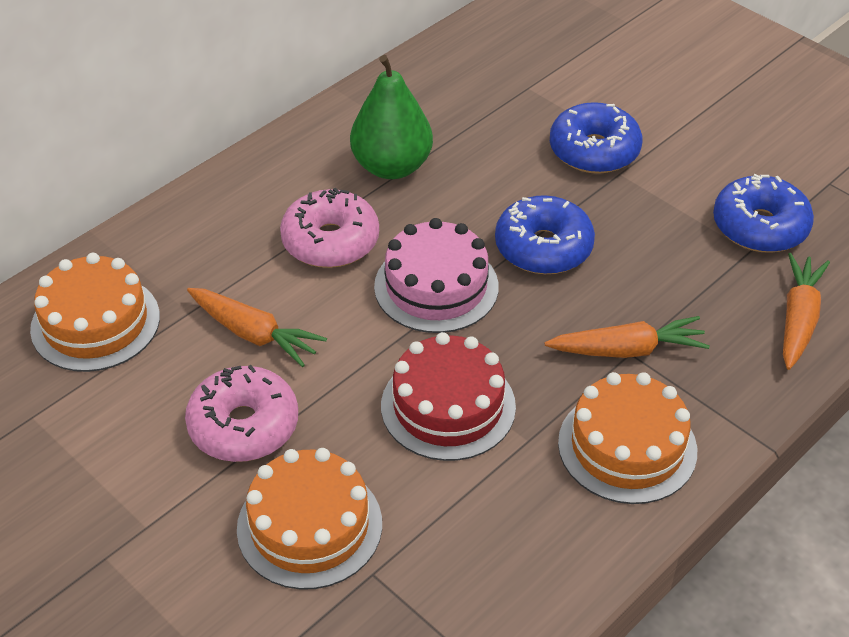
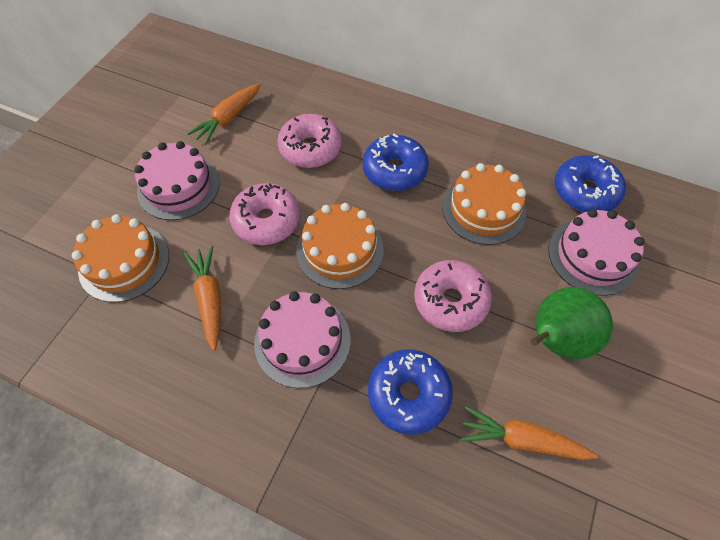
pink cake: 1 -> 3
pink donut: 2 -> 3
red cake: 1 -> 0

